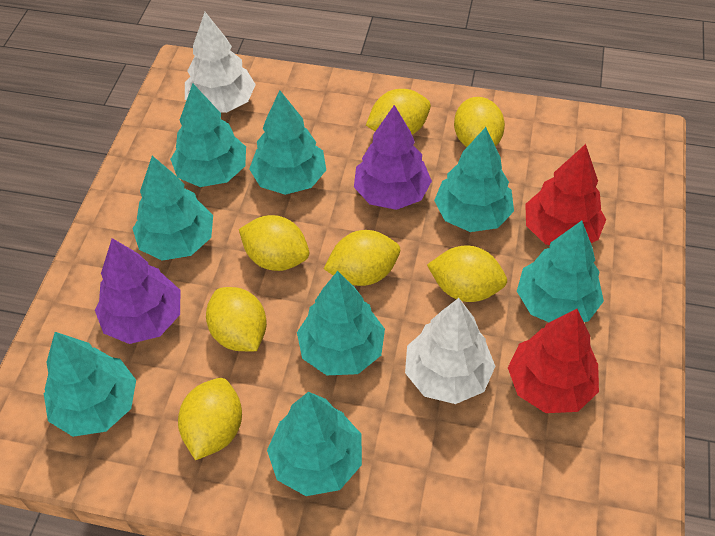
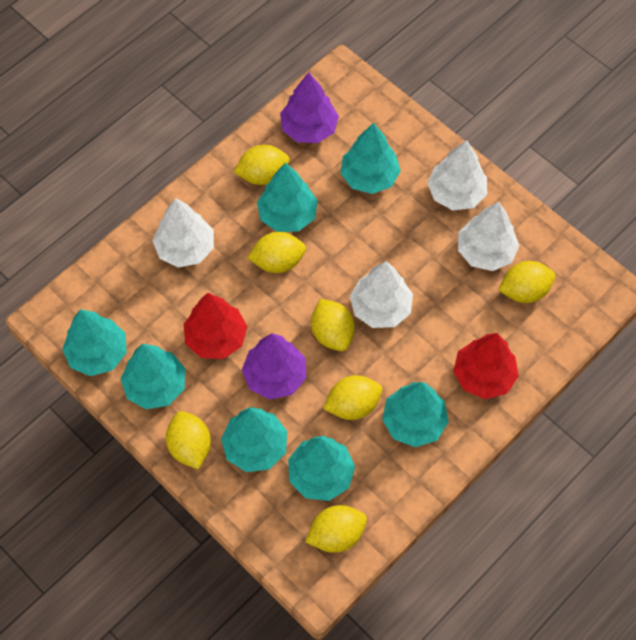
turquoise tree: 8 -> 7
white tree: 2 -> 4

